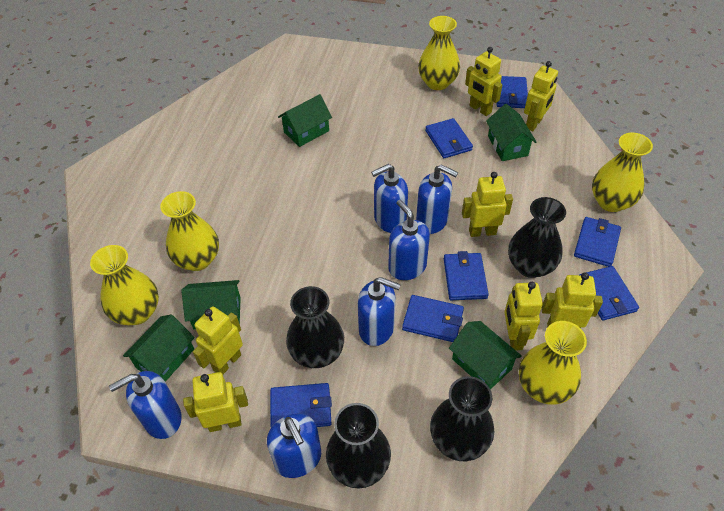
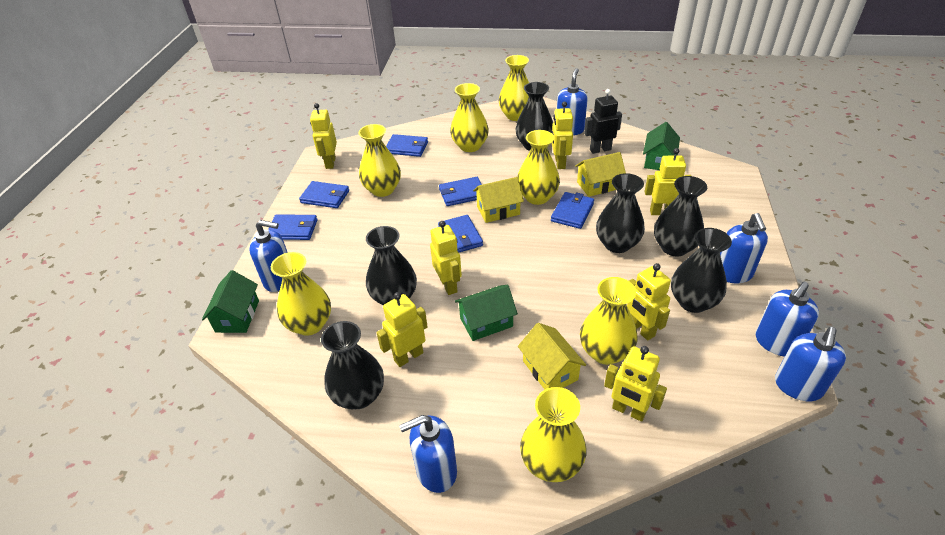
black robot: 0 -> 1
black vase: 4 -> 6
blue wallet: 7 -> 6
green house: 5 -> 3
yellow house: 0 -> 3
yellow vase: 5 -> 7

